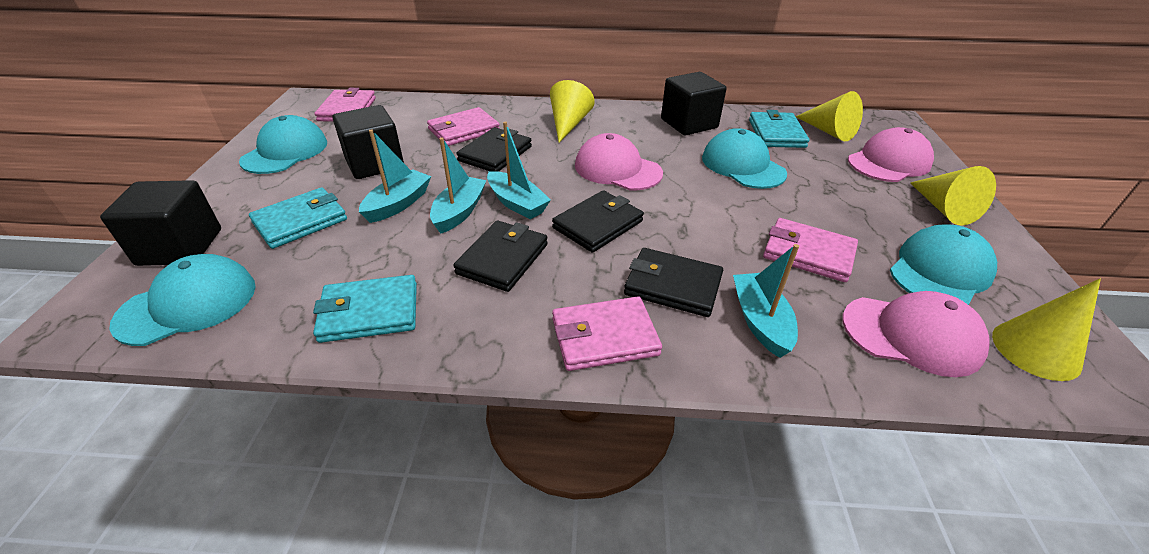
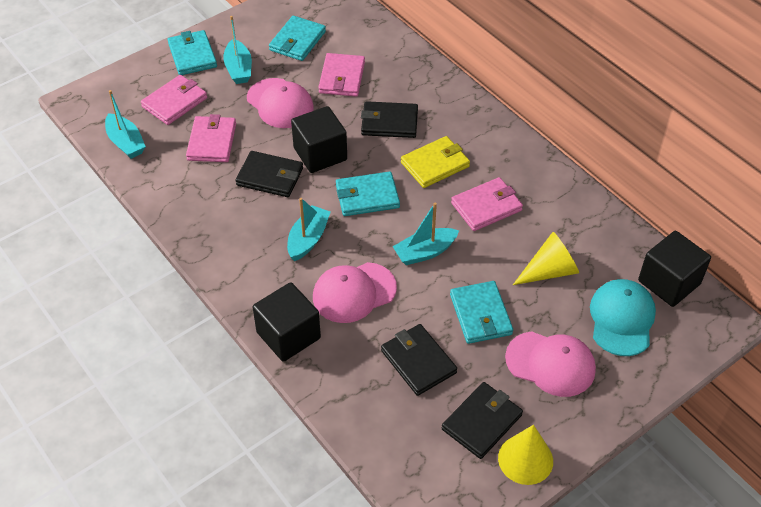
turquoise cap: 4 -> 1
turquoise wallet: 3 -> 4
yellow cone: 4 -> 2
yellow wallet: 0 -> 1

